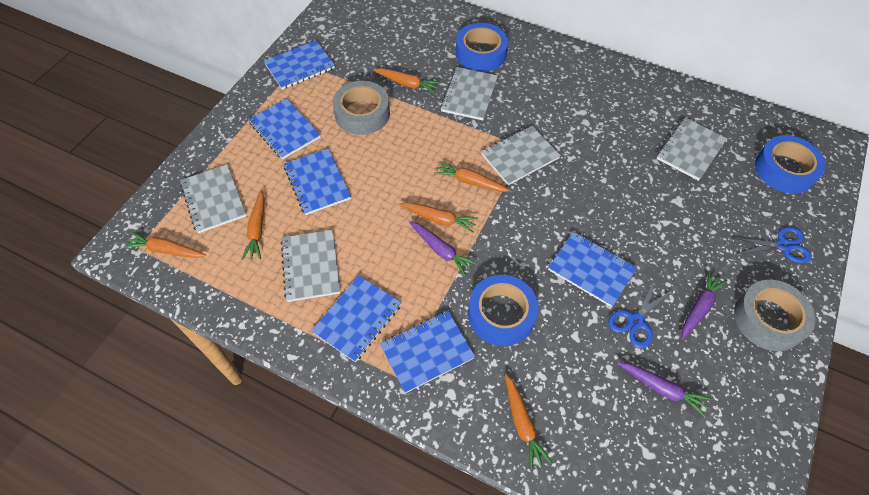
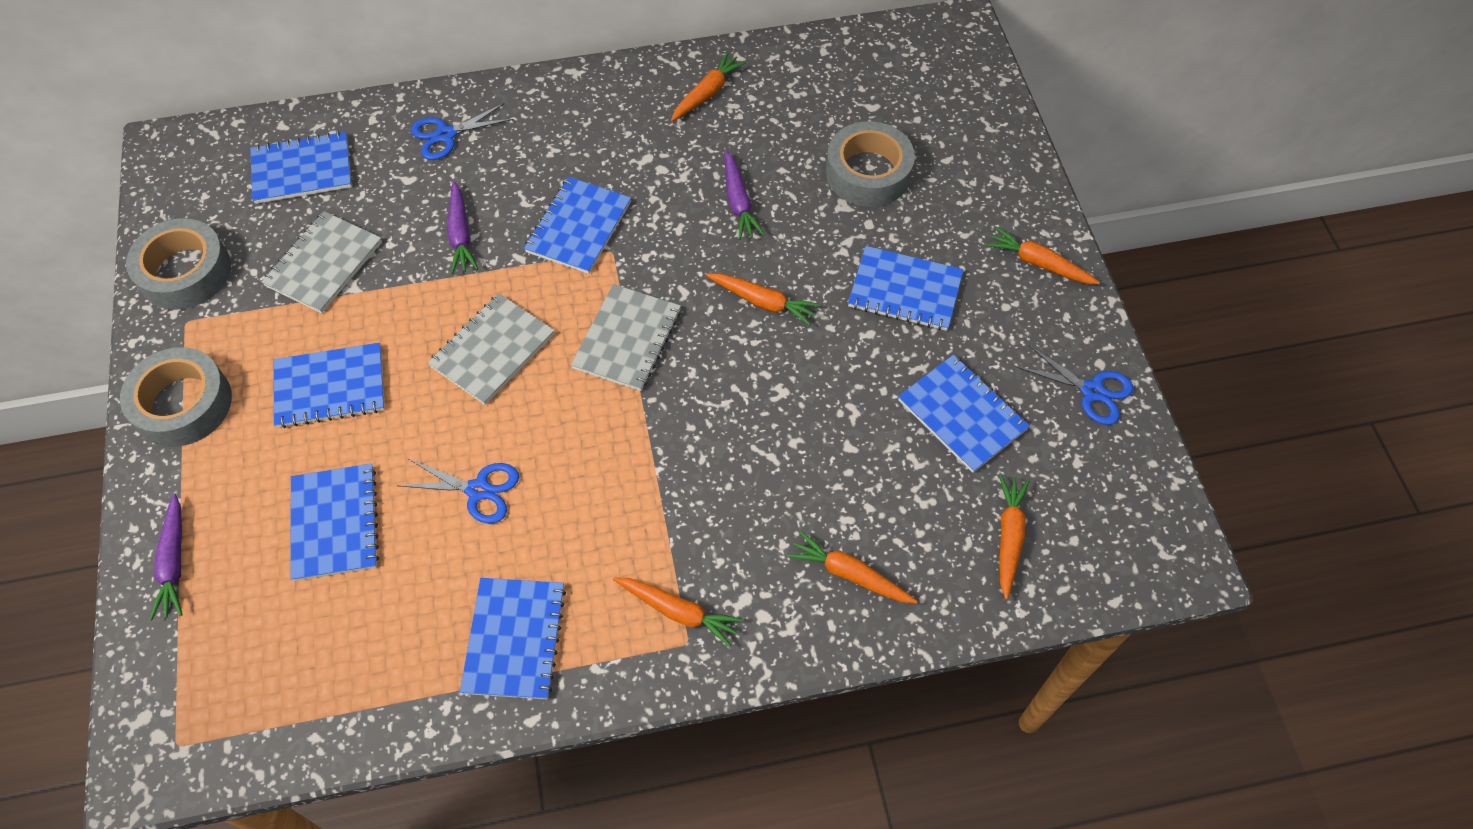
blue notebook: 6 -> 7
blue scissors: 2 -> 3
blue tape: 3 -> 0
grey notebook: 5 -> 3
grey tape: 2 -> 3

